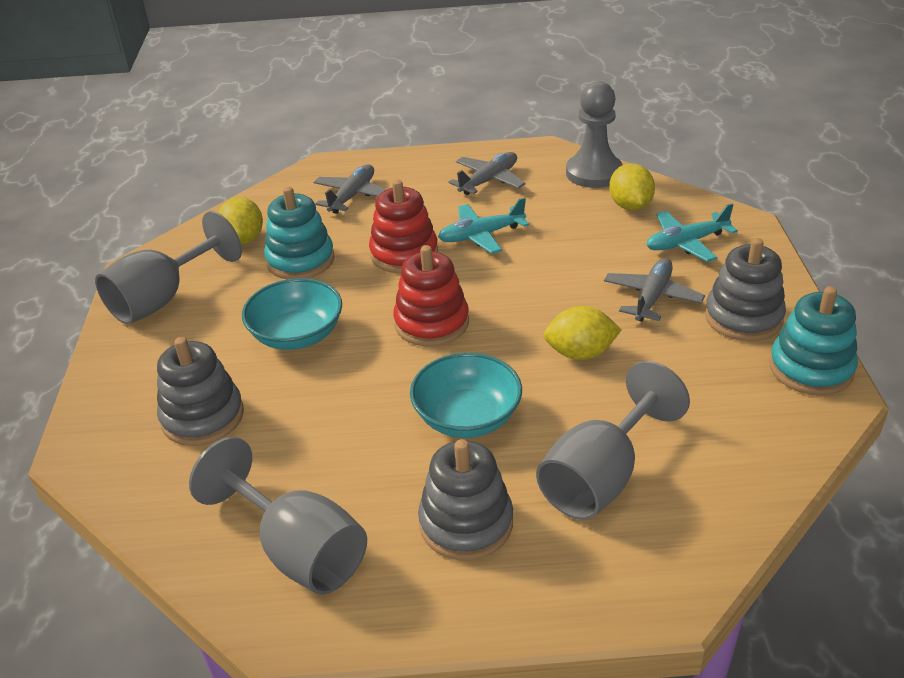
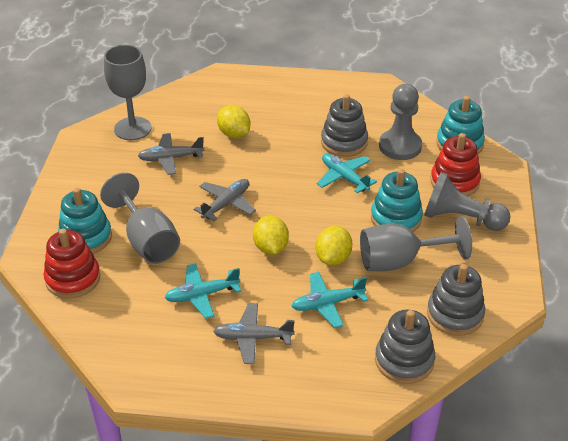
grey pawn: 1 -> 2
turquoise bowl: 2 -> 0
turquoise plane: 2 -> 3
turquoise stacking toy: 2 -> 3

